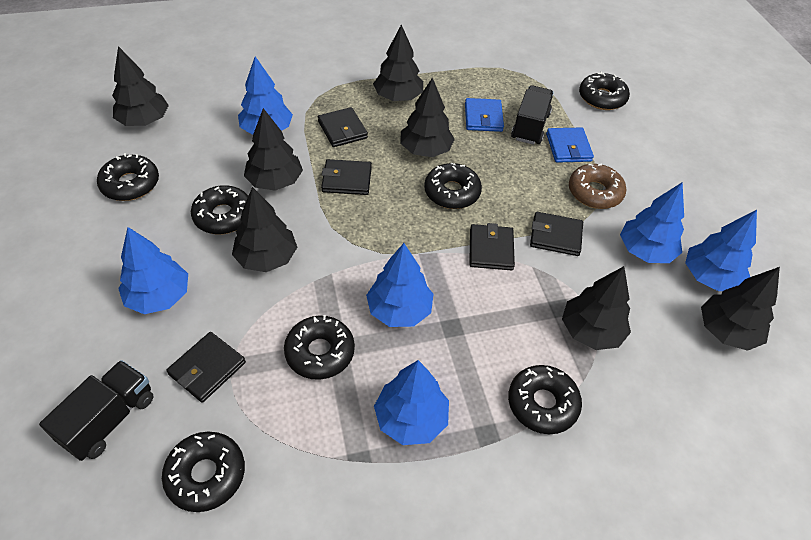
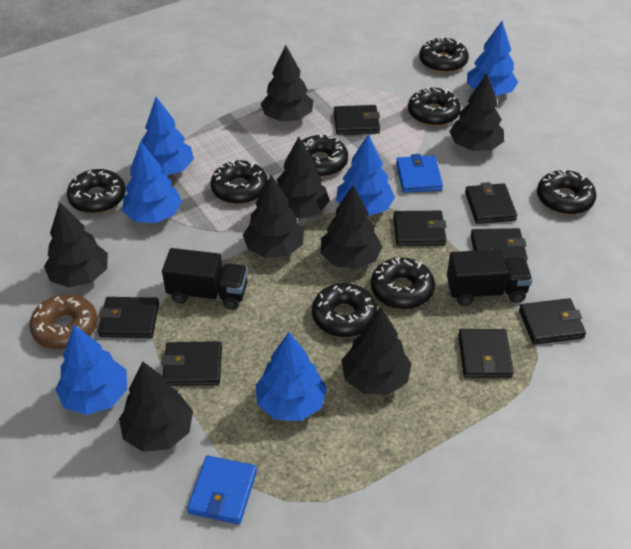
black donut: 7 -> 8
black tree: 7 -> 8
black wallet: 5 -> 8

